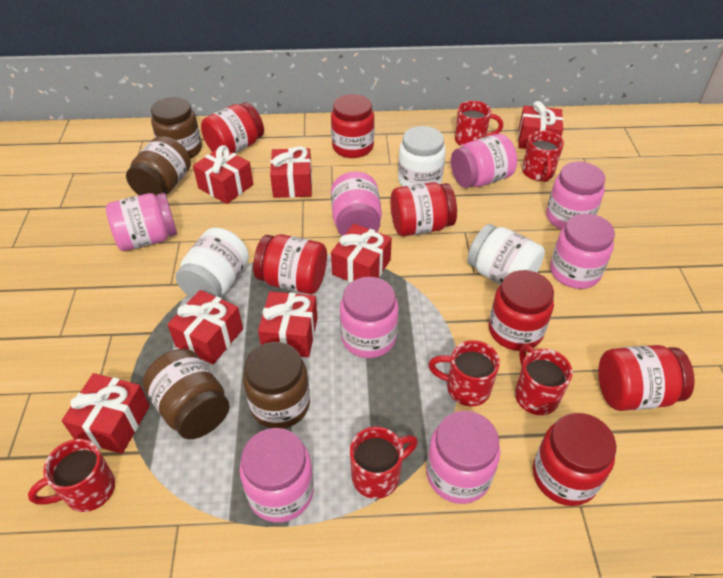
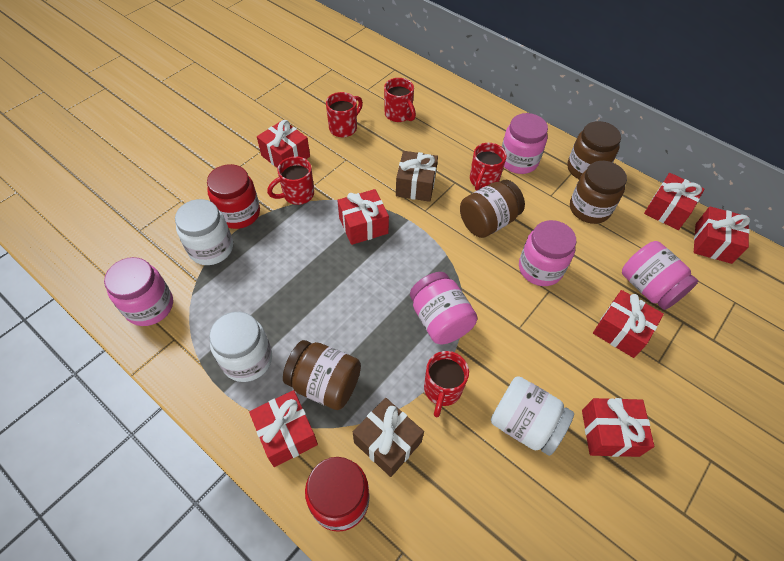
brown gift: 0 -> 2
pink jar: 8 -> 5
red jar: 7 -> 2
red mug: 6 -> 5

